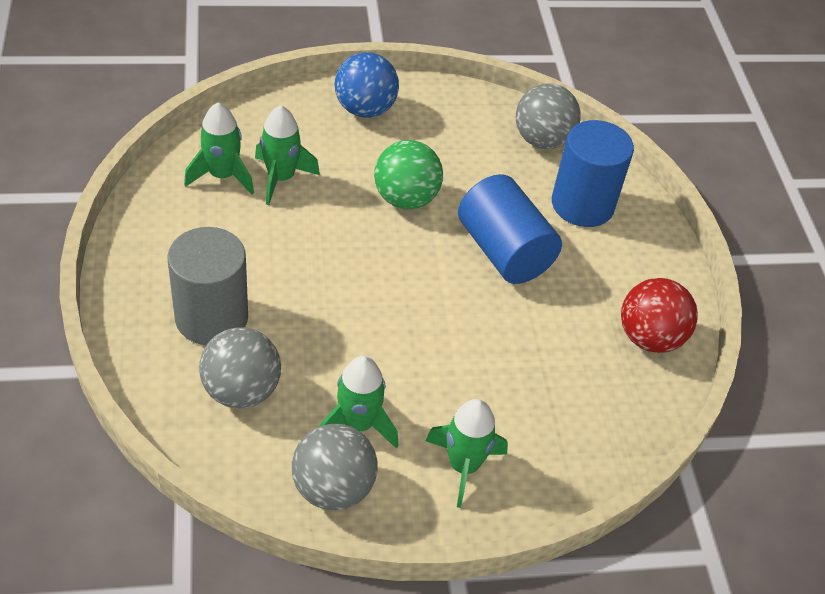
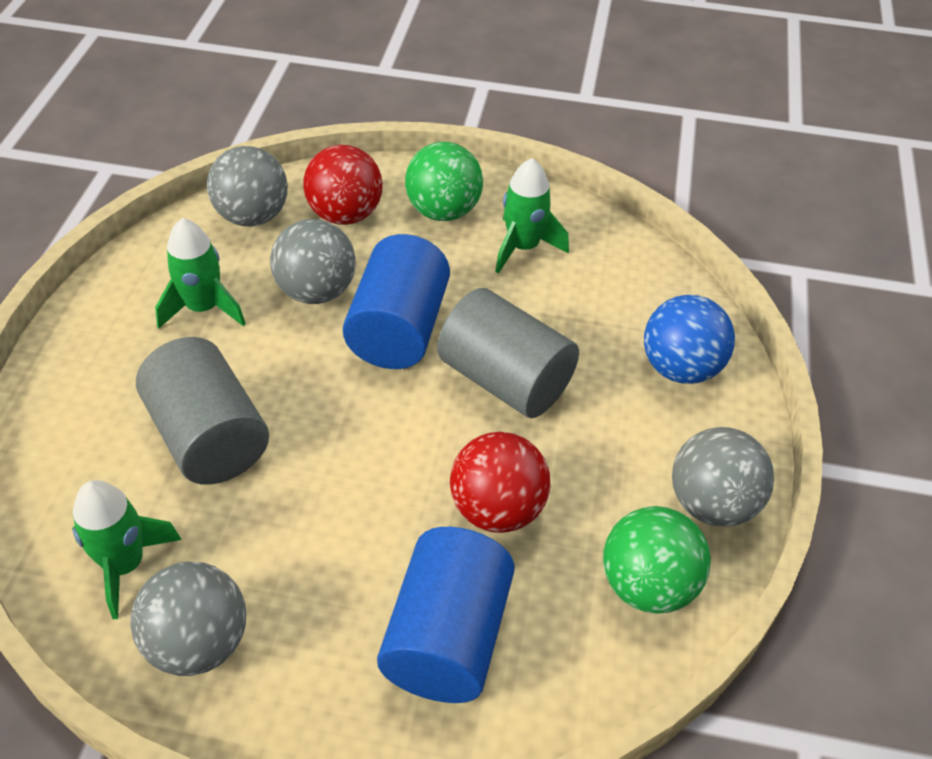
green ball: 1 -> 2
green rocket: 4 -> 3
grey ball: 3 -> 4
grey cylinder: 1 -> 2
red ball: 1 -> 2

